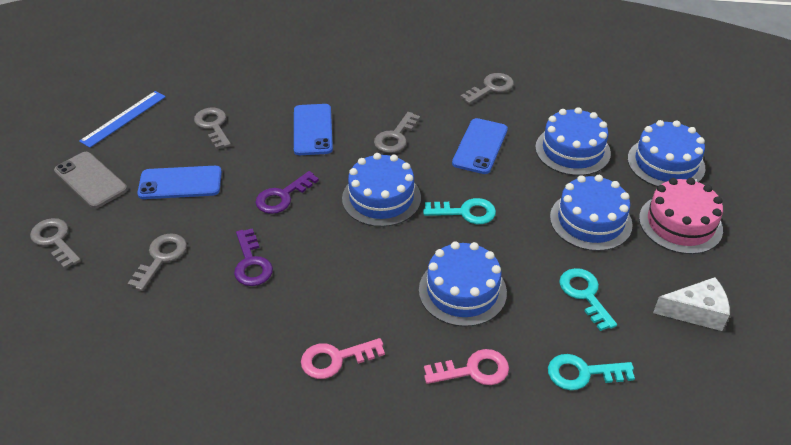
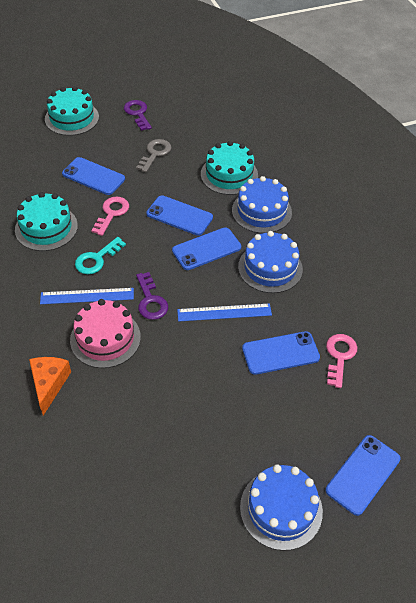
blue cake: 5 -> 3
blue phone: 3 -> 5
blue ruler: 1 -> 2
grey key: 5 -> 1
grey phone: 1 -> 0
orange cheese: 0 -> 1
turquoise cake: 0 -> 3
turquoise key: 3 -> 1
white cheese: 1 -> 0

